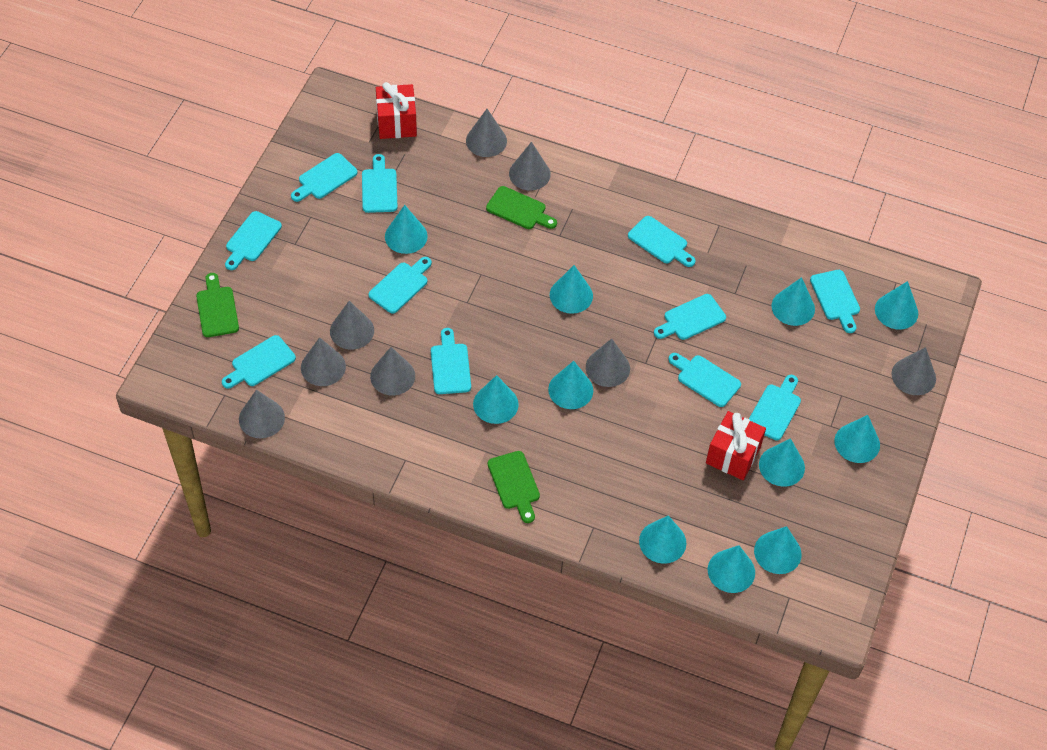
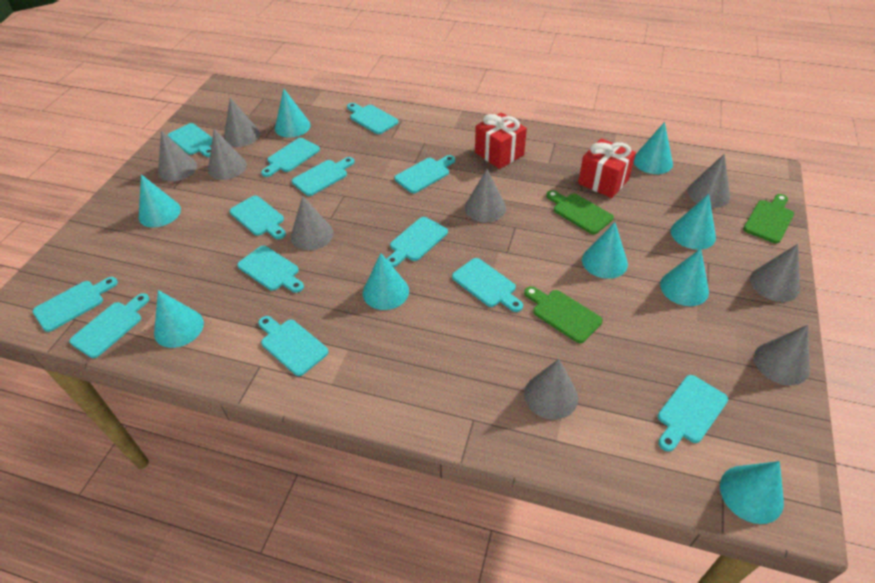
grey cone: 8 -> 9
turquoise cone: 11 -> 9
turquoise cutting board: 11 -> 13

